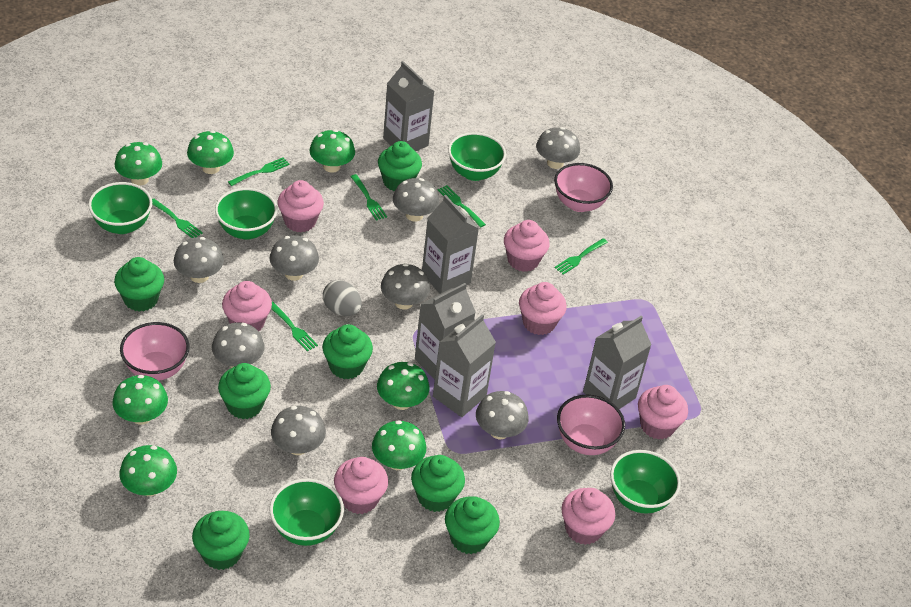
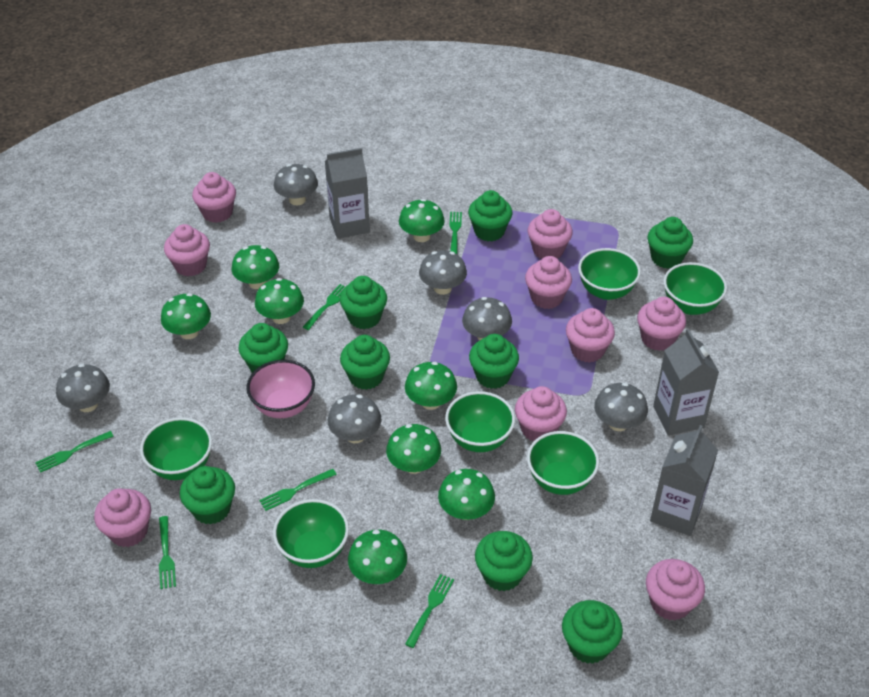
green bowl: 5 -> 6
green cupcake: 7 -> 9
green mushroom: 7 -> 8
grey carton: 5 -> 3
grey egg: 1 -> 0
grey mushroom: 8 -> 6
pink bowl: 3 -> 1
pink cupcake: 7 -> 9

